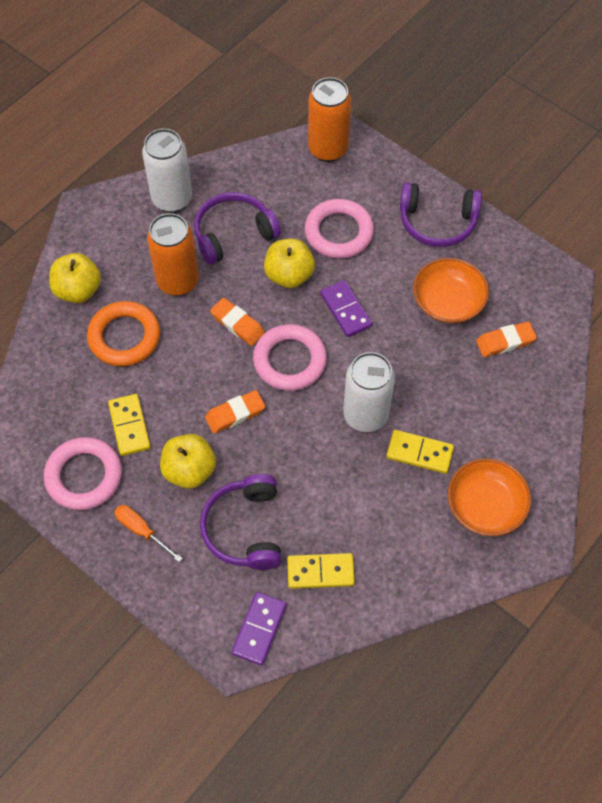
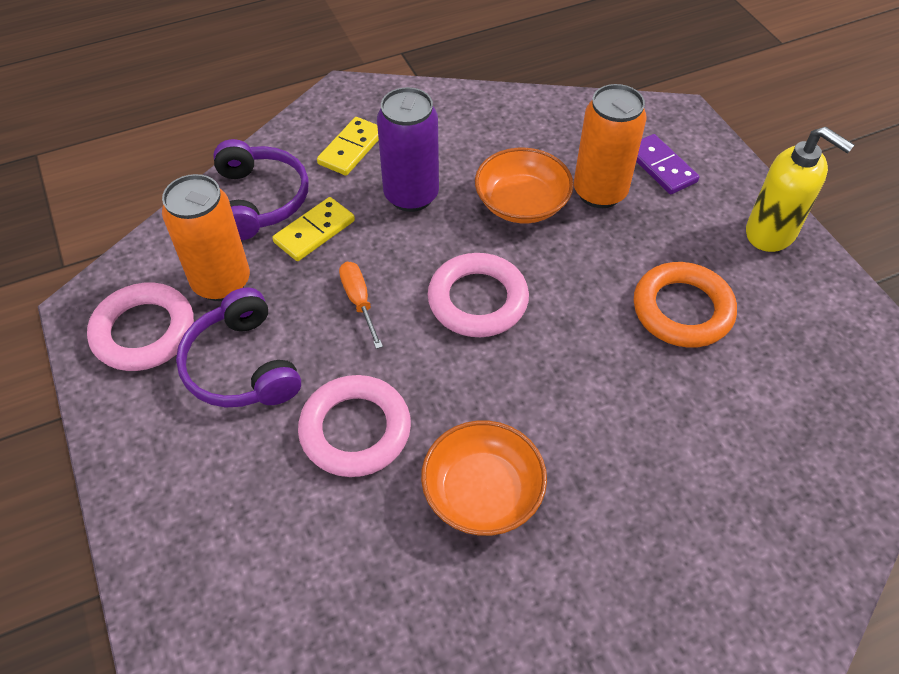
orange eraser: 3 -> 0
purple can: 0 -> 1
purple domino: 2 -> 1
purple headphones: 3 -> 2
white can: 2 -> 0
yellow apple: 3 -> 0
yellow domino: 3 -> 2
yellow soap dispenser: 0 -> 1

